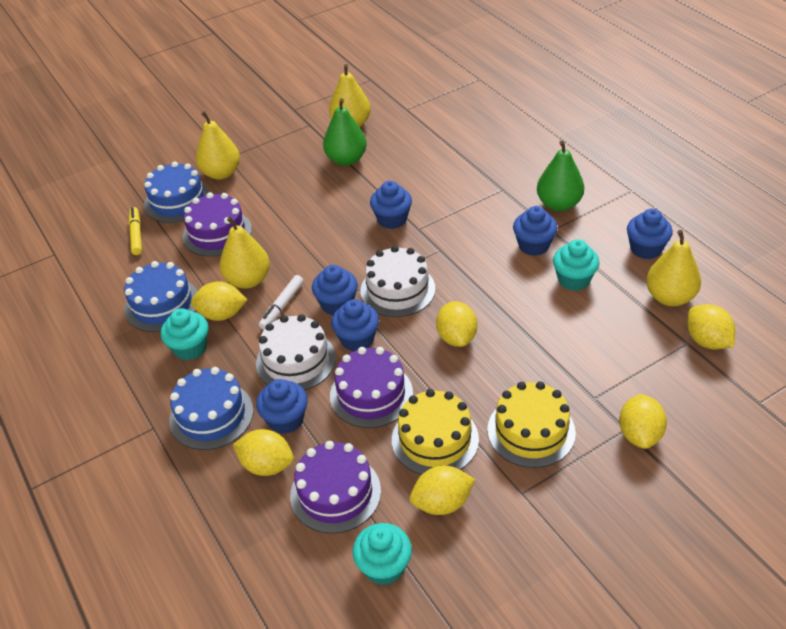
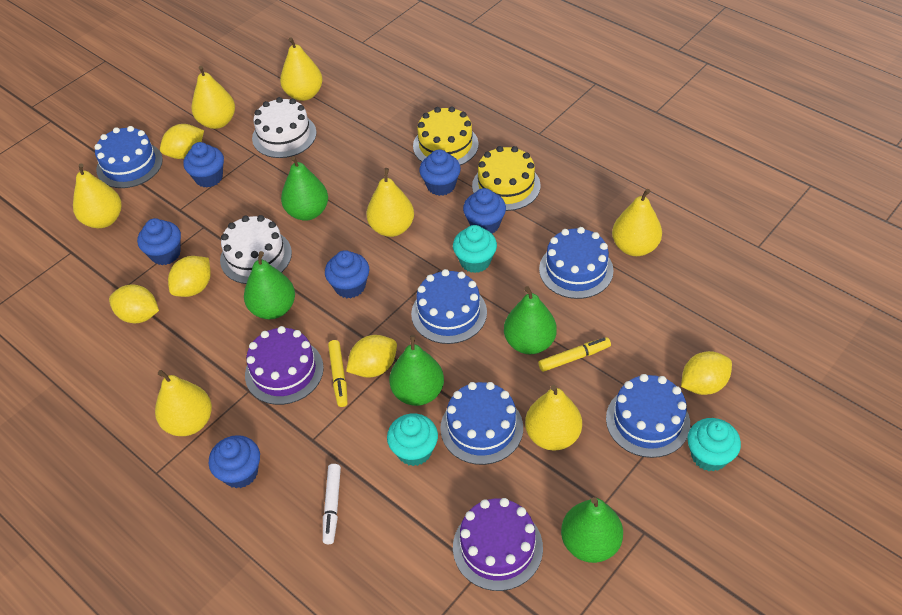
blue cake: 3 -> 5
green pear: 2 -> 5
purple cake: 3 -> 2
yellow lemon: 6 -> 5
yellow marker: 1 -> 2
yellow pear: 4 -> 7

